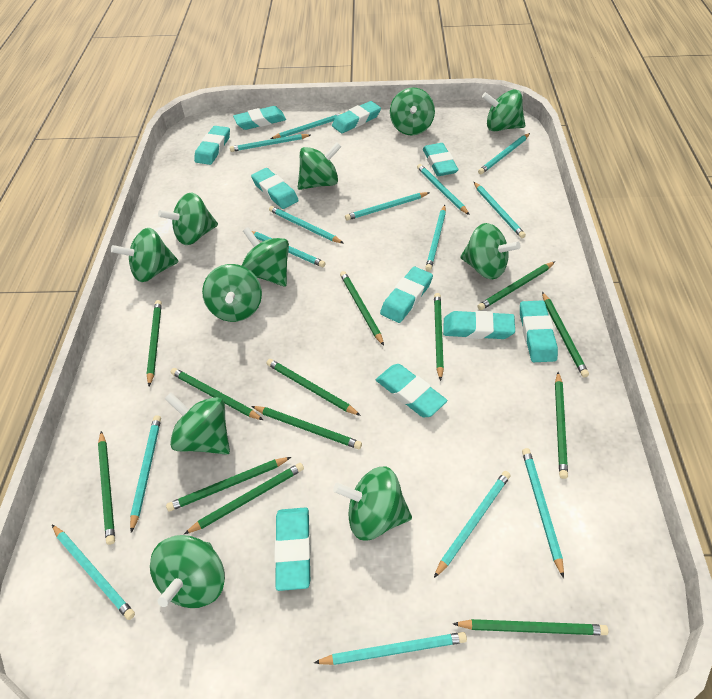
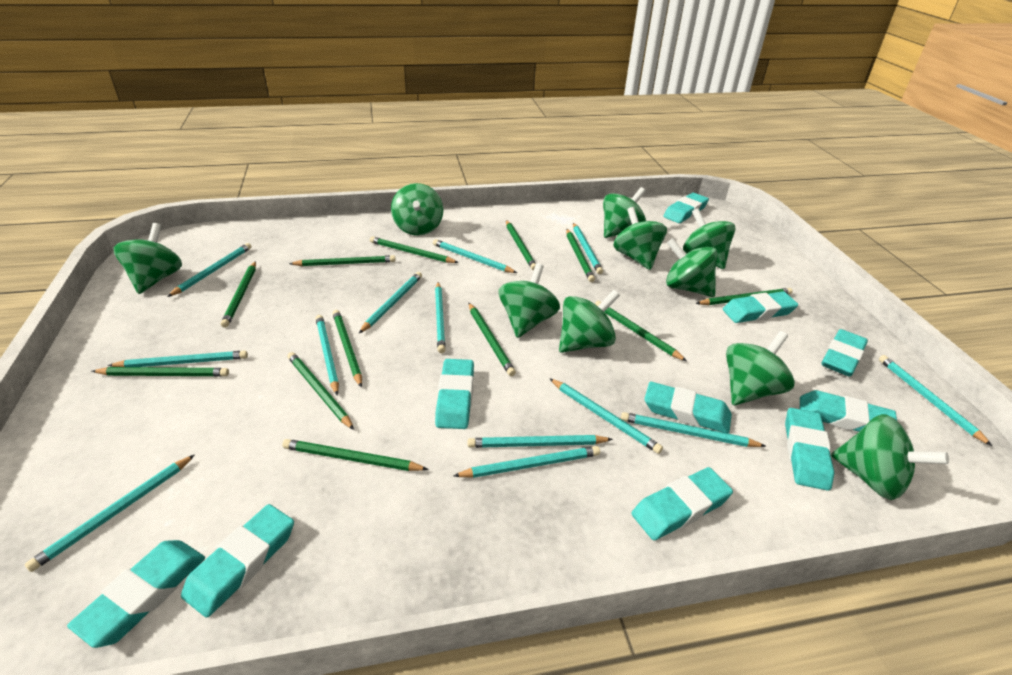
green pencil: 13 -> 12
green spinning top: 11 -> 10
turquoise pencil: 14 -> 13

